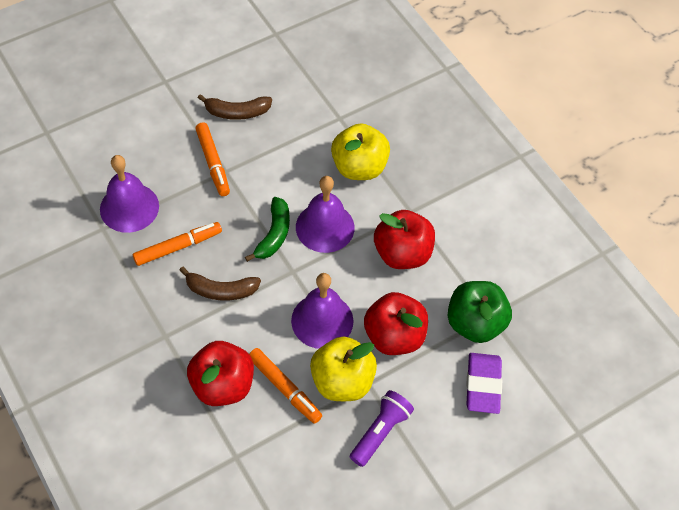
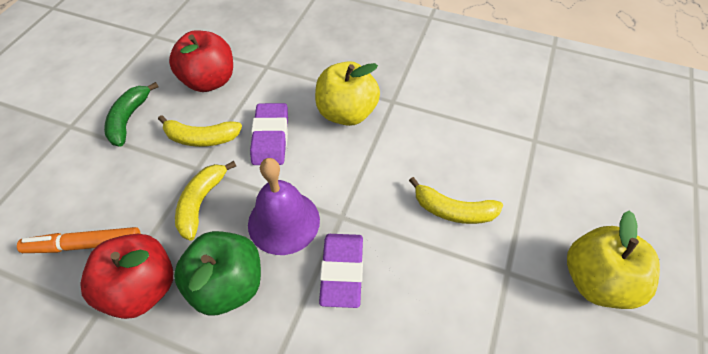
brown banana: 2 -> 0
orange marker: 3 -> 1
purple bell: 3 -> 1
purple eraser: 1 -> 2
purple flashlight: 1 -> 0
red apple: 3 -> 2
yellow banana: 0 -> 3

